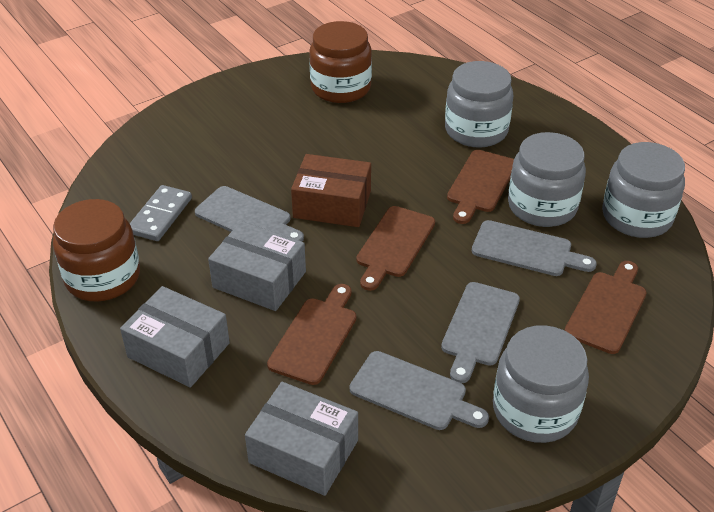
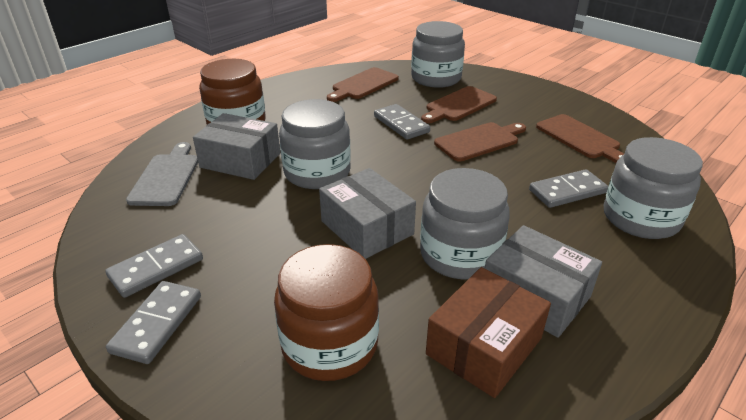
grey cutting board: 4 -> 1
grey domino: 1 -> 4

